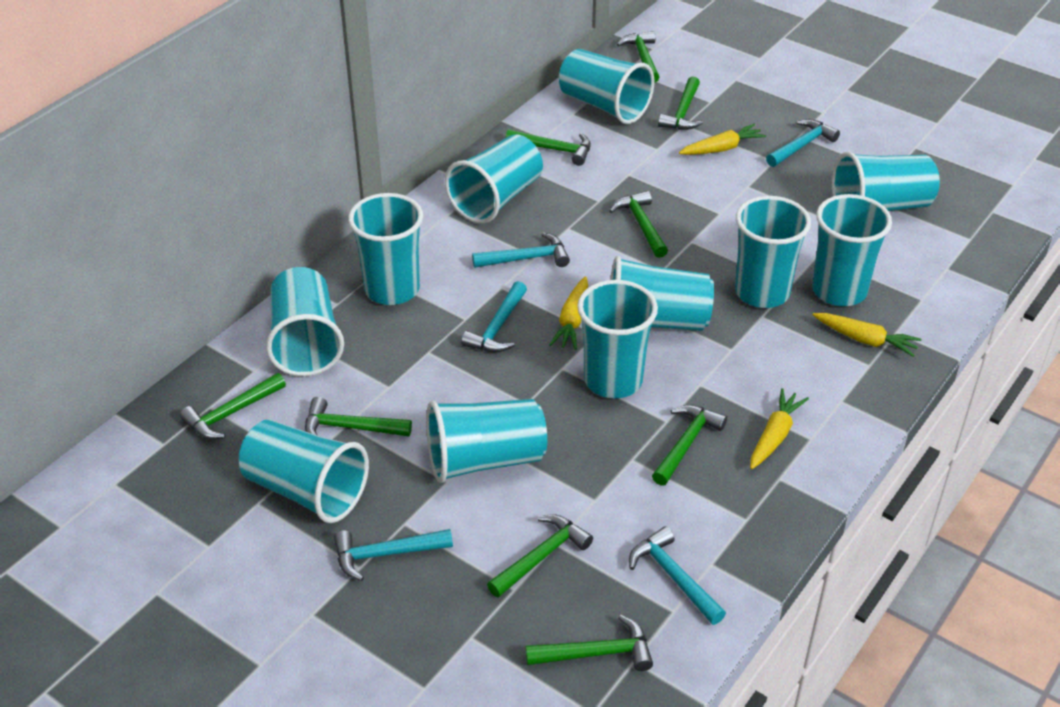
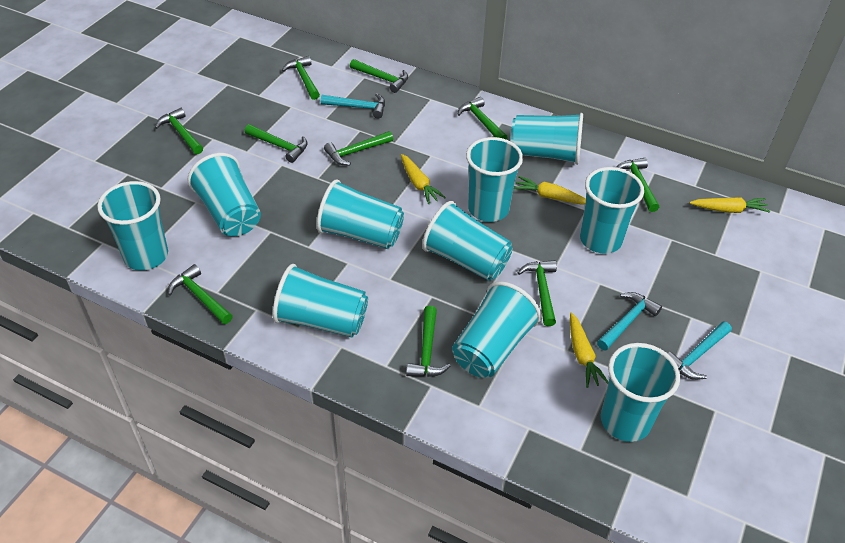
green hammer: 9 -> 10
turquoise cup: 11 -> 10
turquoise hammer: 5 -> 3

